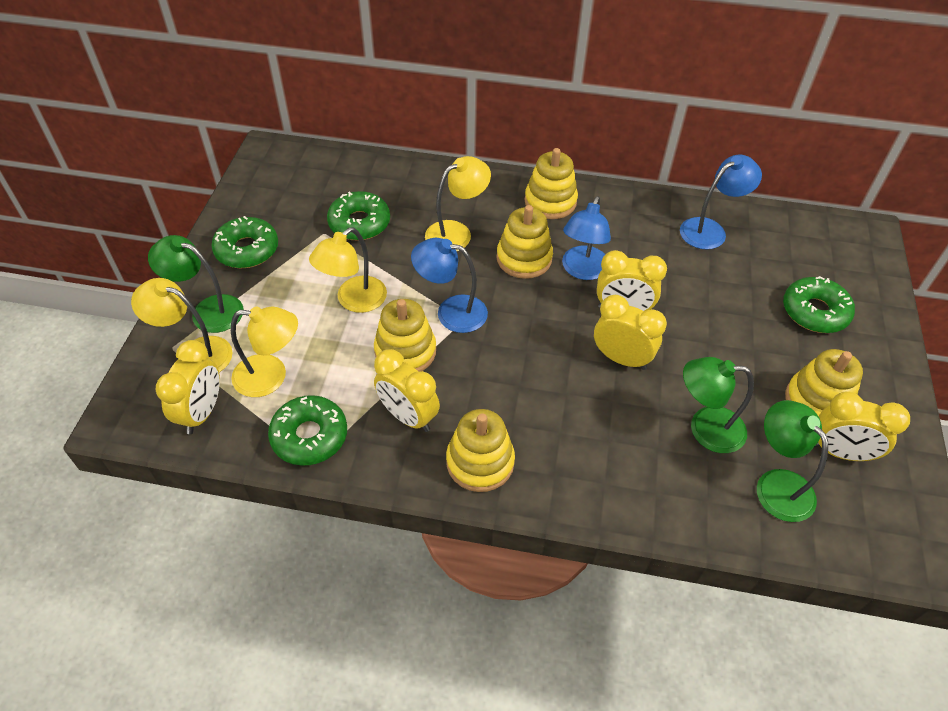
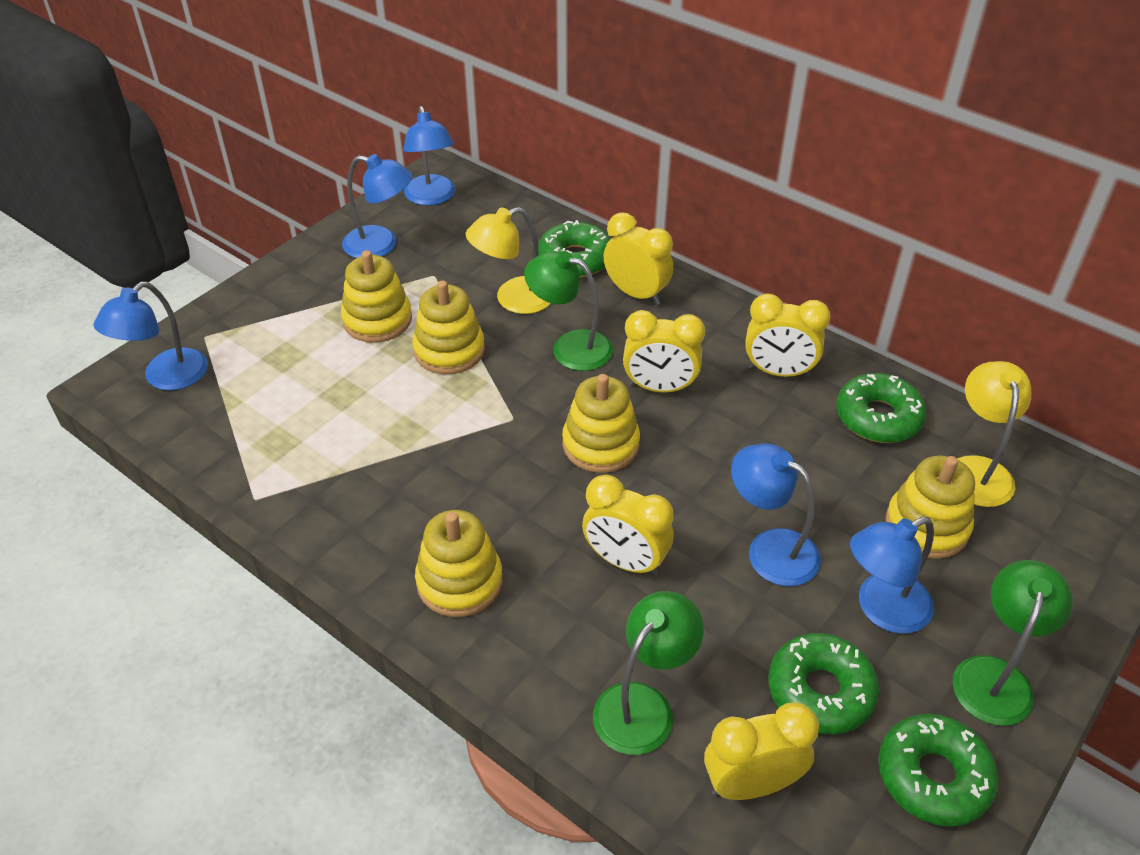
blue lamp: 3 -> 5
yellow lamp: 4 -> 2

